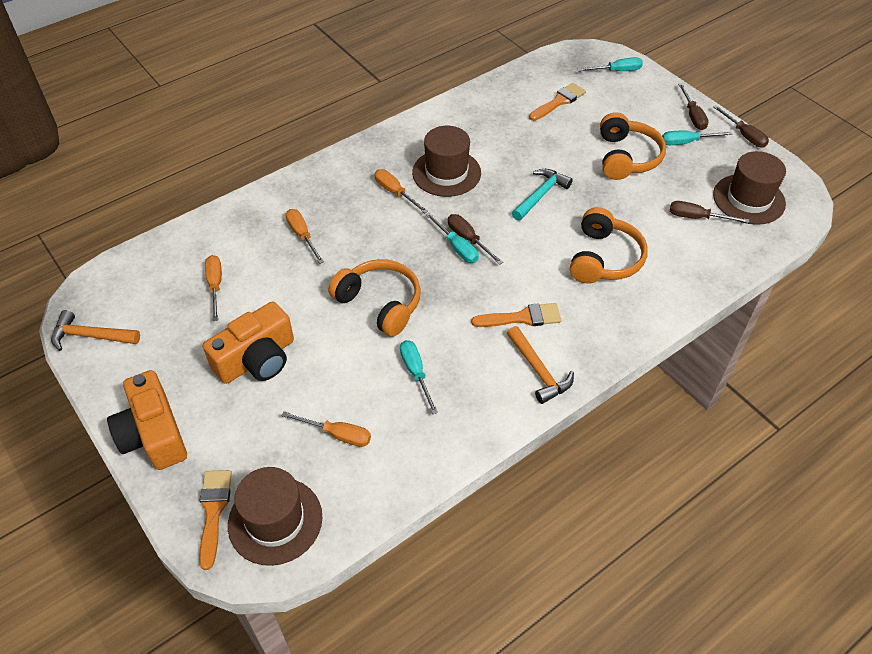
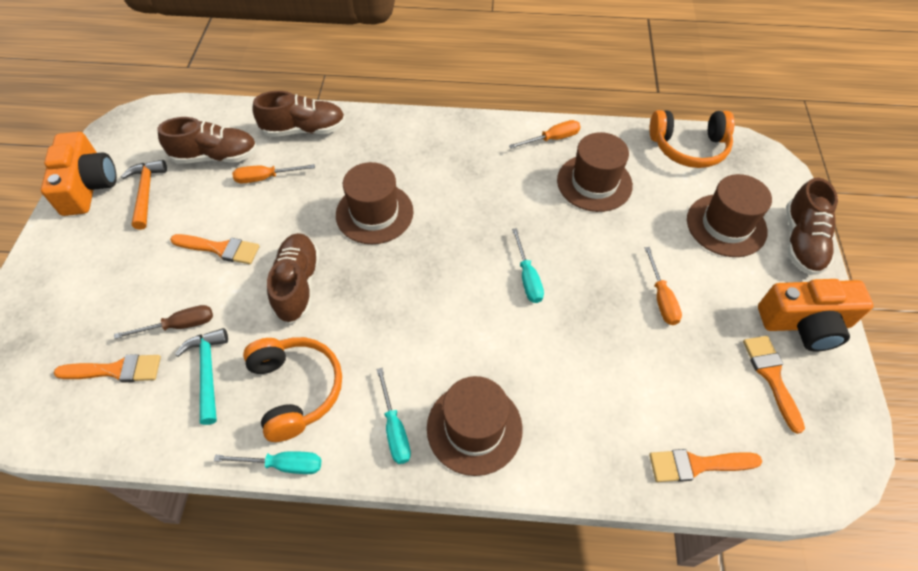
brown hat: 3 -> 4
brown screwdriver: 4 -> 1
brown shoe: 0 -> 4
orange brush: 3 -> 4
orange hammer: 2 -> 1
orange headphones: 3 -> 2
orange screwdriver: 4 -> 3
turquoise screwdriver: 4 -> 3

